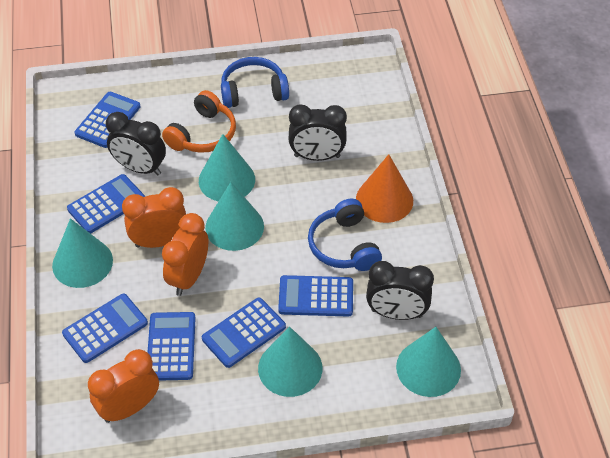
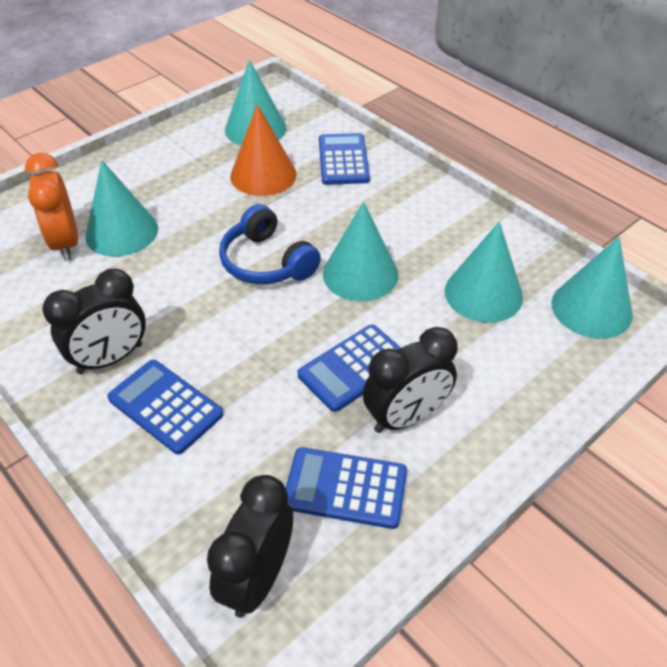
blue calculator: 6 -> 4
blue headphones: 2 -> 1
orange clock: 3 -> 1
orange headphones: 1 -> 0

